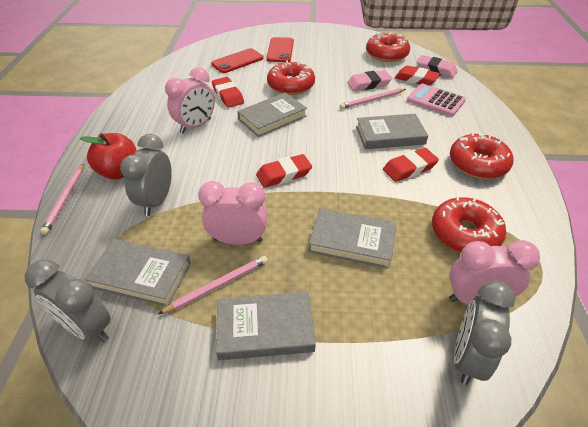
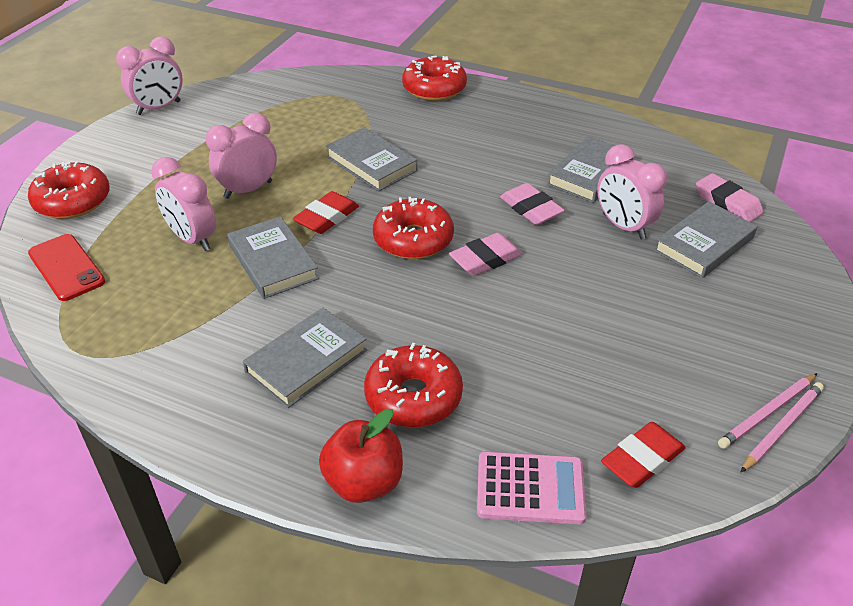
grey clock: 3 -> 0
pink clock: 3 -> 4
pink eraser: 2 -> 3
pink pencil: 3 -> 2
red eraser: 4 -> 2
red phone: 2 -> 1

